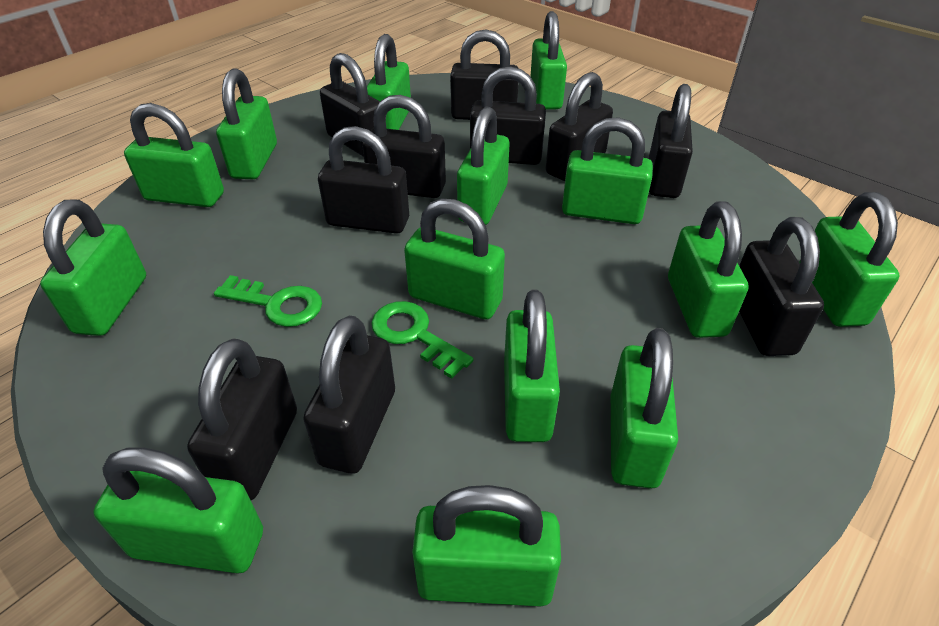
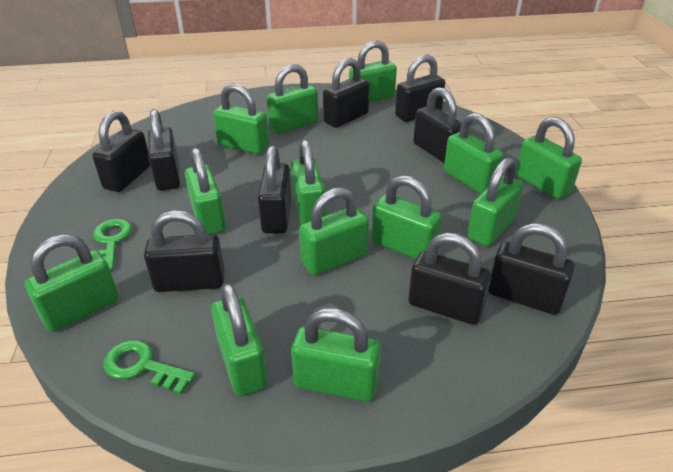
black padlock: 10 -> 9
green padlock: 14 -> 13

